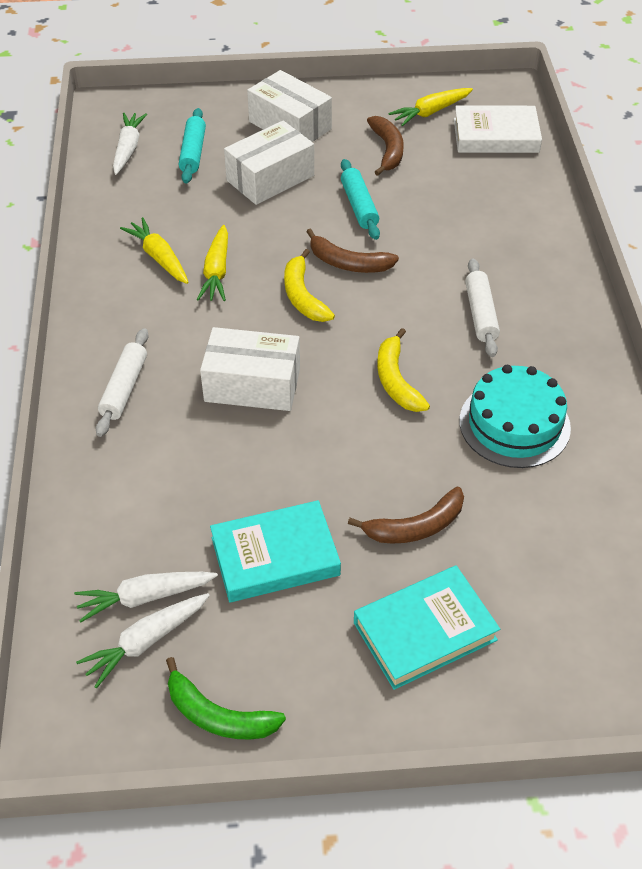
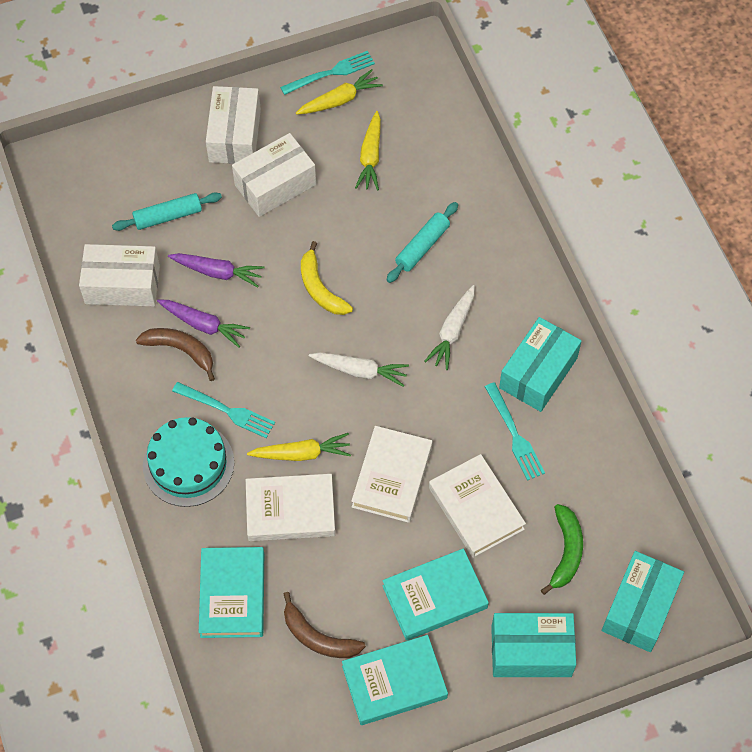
brown banana: 3 -> 2
purple carrot: 0 -> 2
turquoise book: 2 -> 3
turquoise box: 0 -> 3
turquoise fork: 0 -> 3
white book: 1 -> 3
white carrot: 3 -> 2
white rolling pin: 2 -> 0
yellow banana: 2 -> 1

